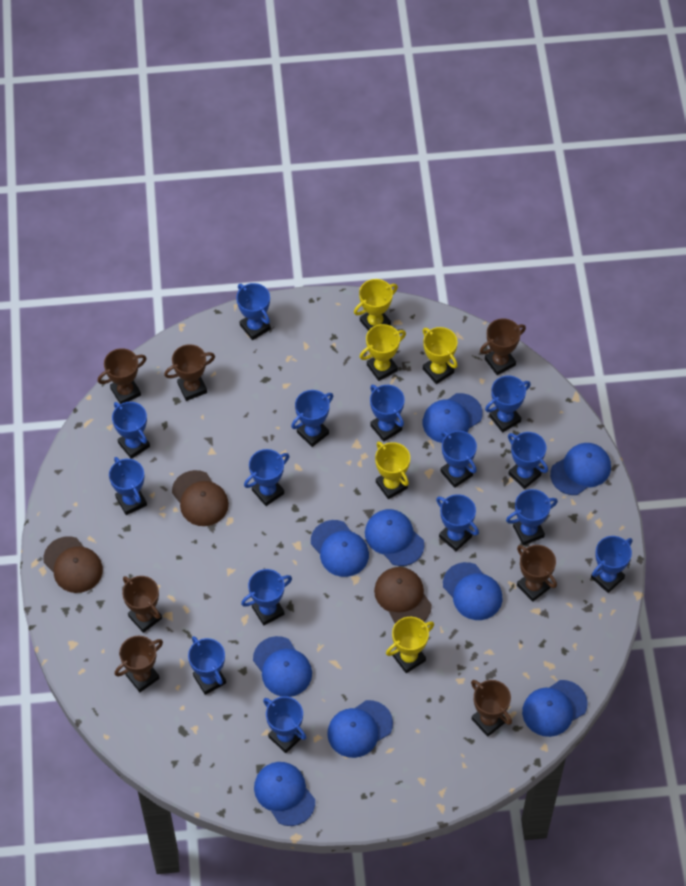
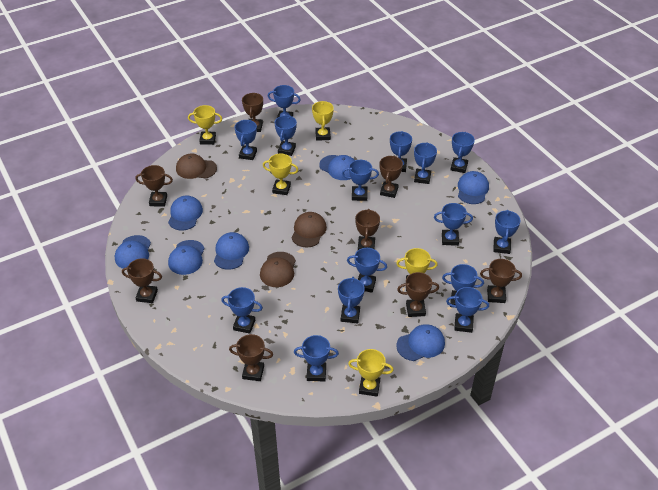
blue cap: 9 -> 7
brown trophy: 7 -> 8

